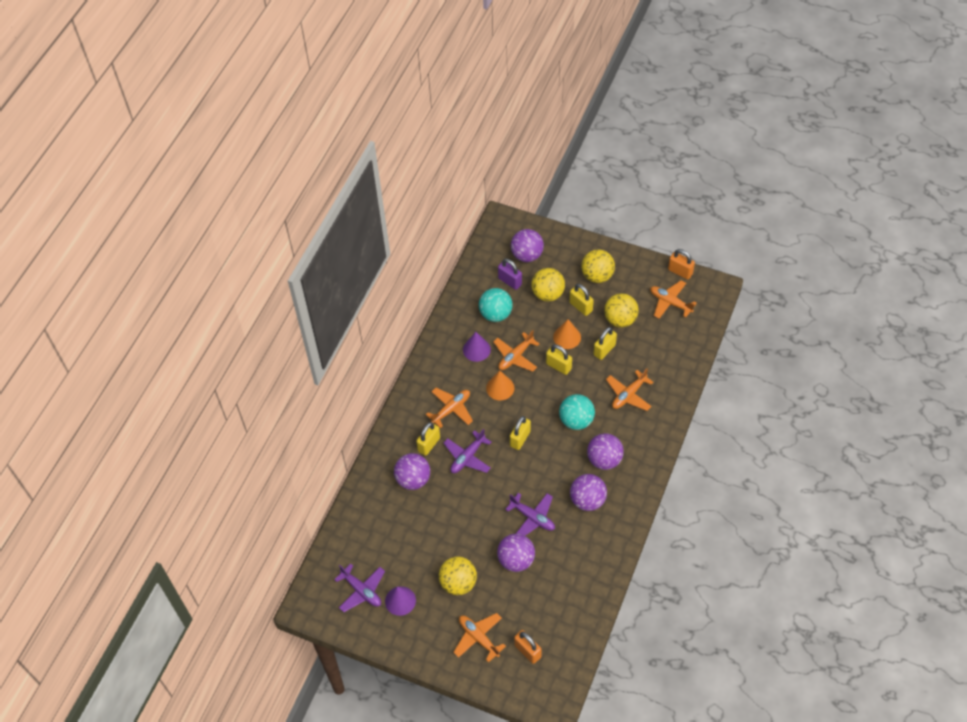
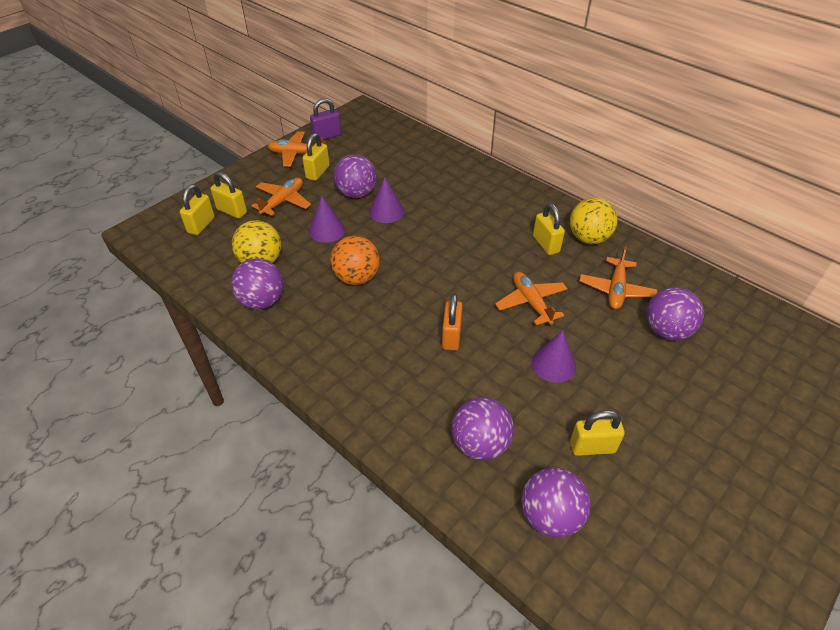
orange ball: 0 -> 1
orange cone: 2 -> 0
orange padlock: 2 -> 1
orange plane: 5 -> 4
purple cone: 2 -> 3
purple plane: 3 -> 0
turquoise ball: 2 -> 0
yellow ball: 4 -> 2

